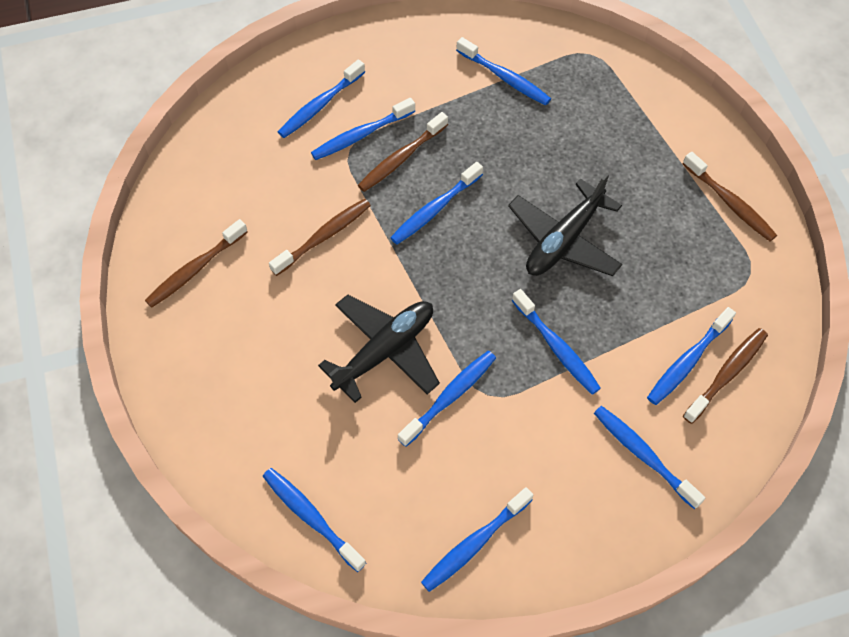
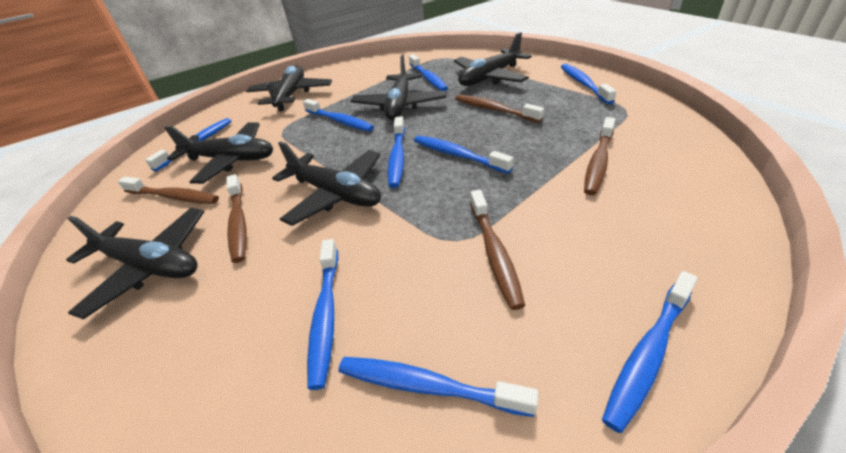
black plane: 2 -> 6
blue toothbrush: 10 -> 9

